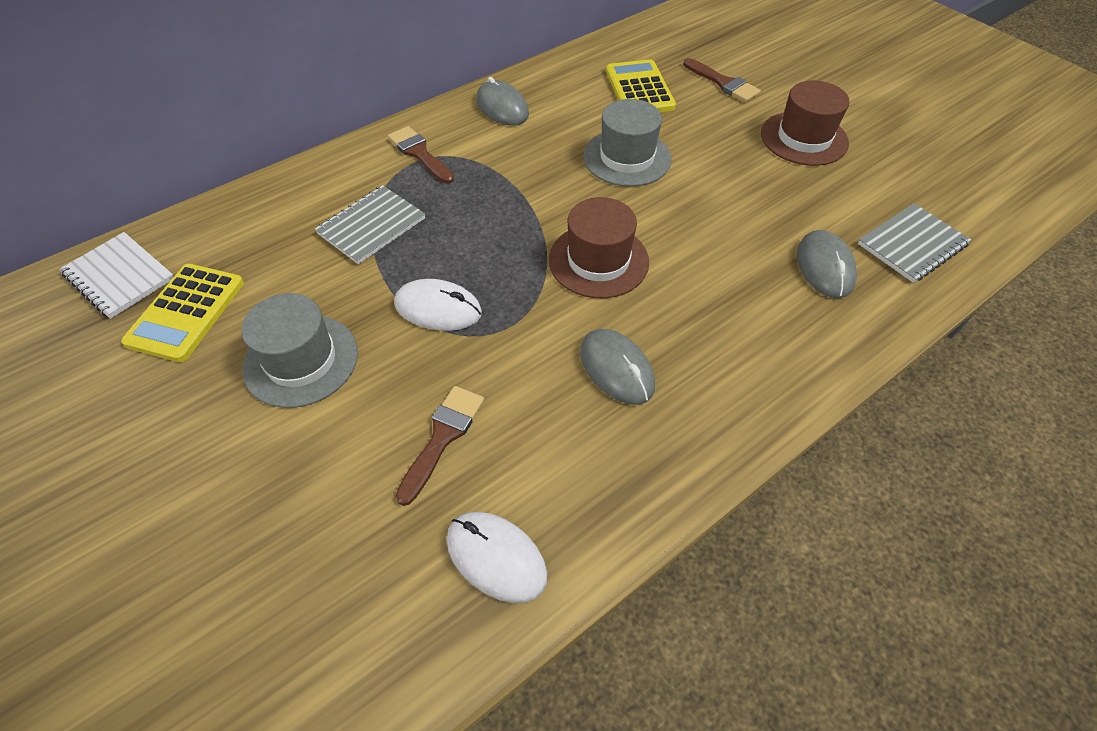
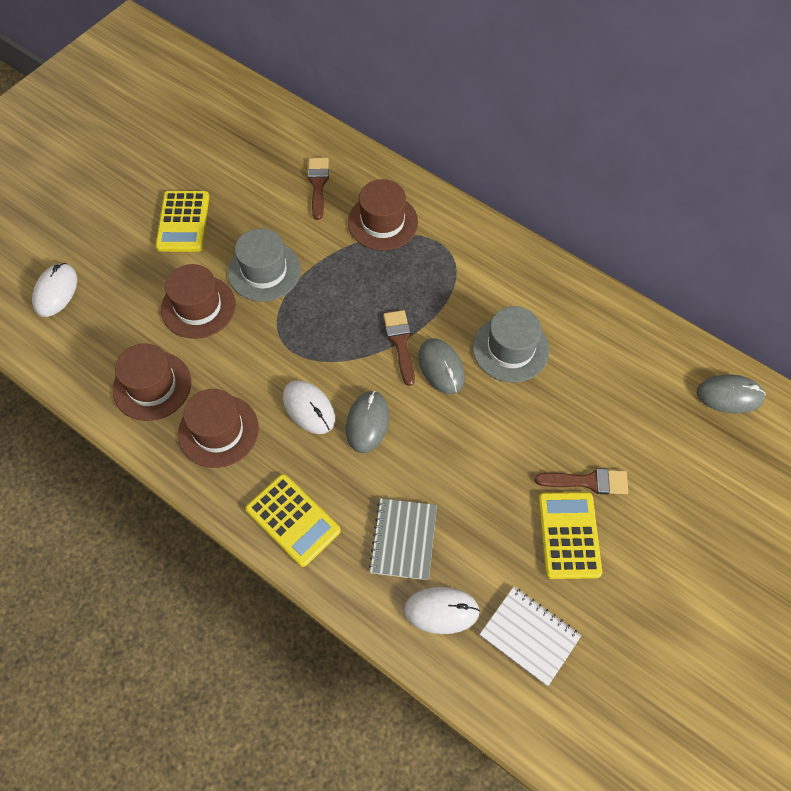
brown hat: 2 -> 4
grey notebook: 2 -> 1
white mouse: 2 -> 3
yellow calculator: 2 -> 3

